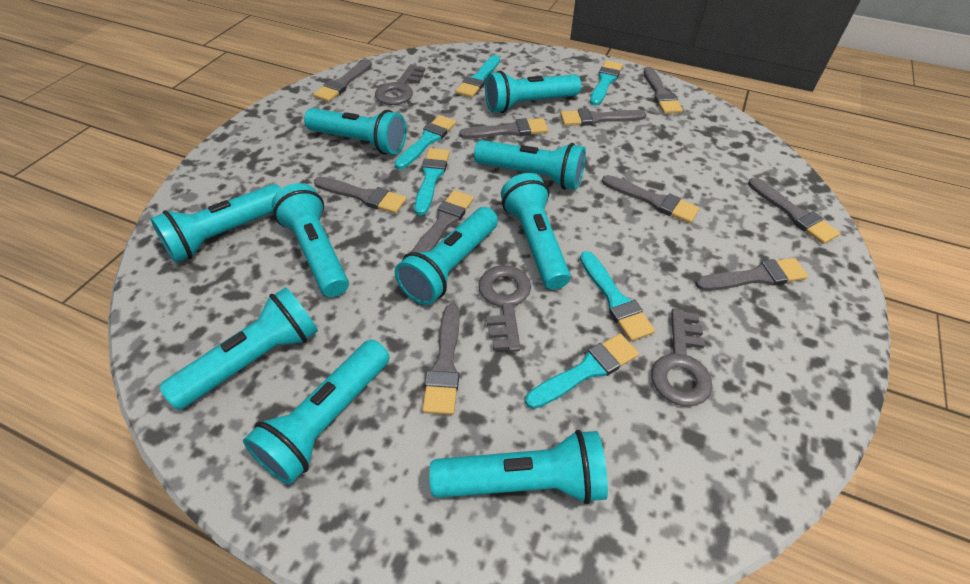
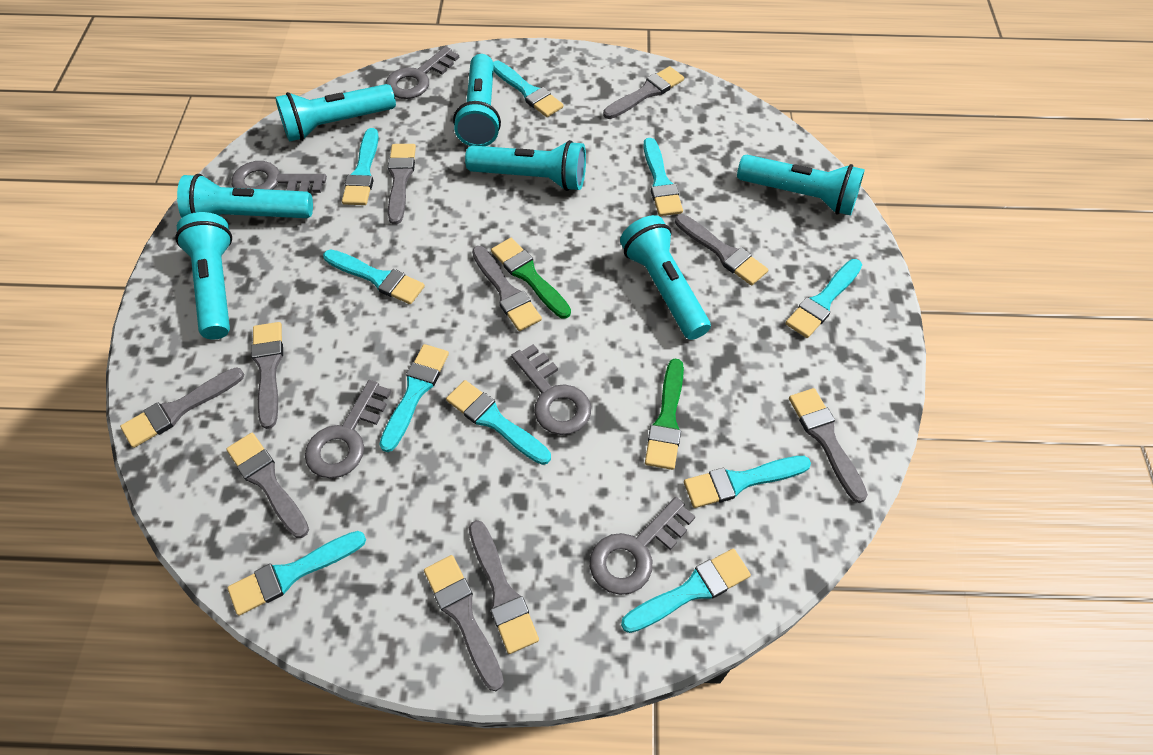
green brush: 0 -> 2
grey key: 3 -> 5
turquoise brush: 6 -> 10
turquoise flashlight: 10 -> 7

